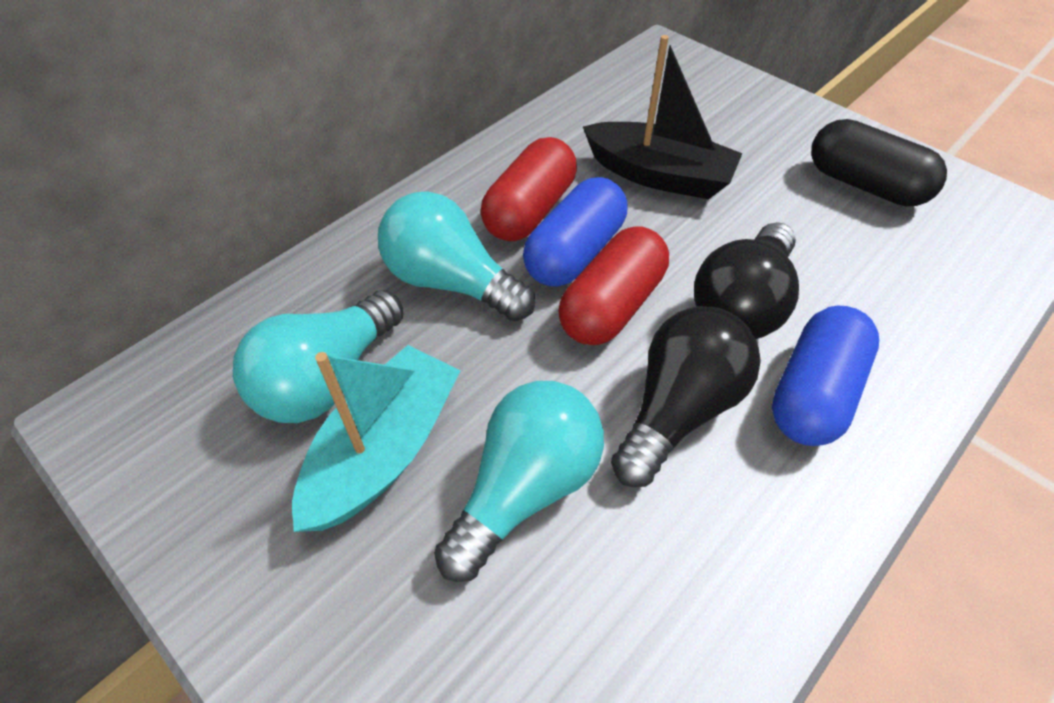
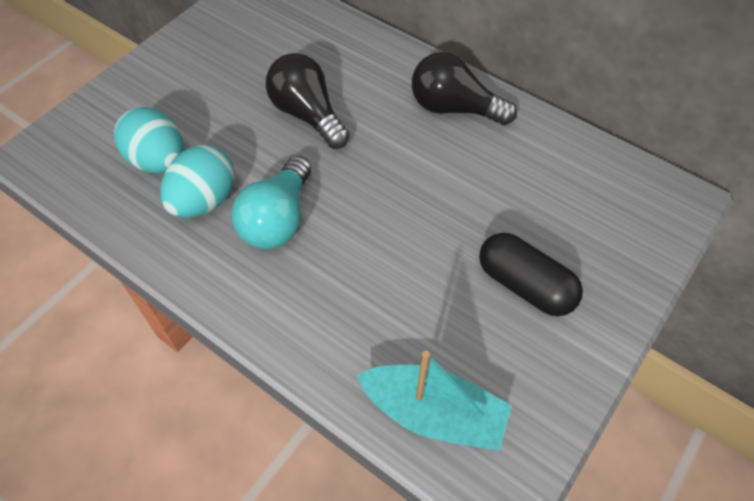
black boat: 1 -> 0
blue capsule: 2 -> 0
red capsule: 2 -> 0
turquoise egg: 0 -> 2
turquoise light bulb: 3 -> 1

